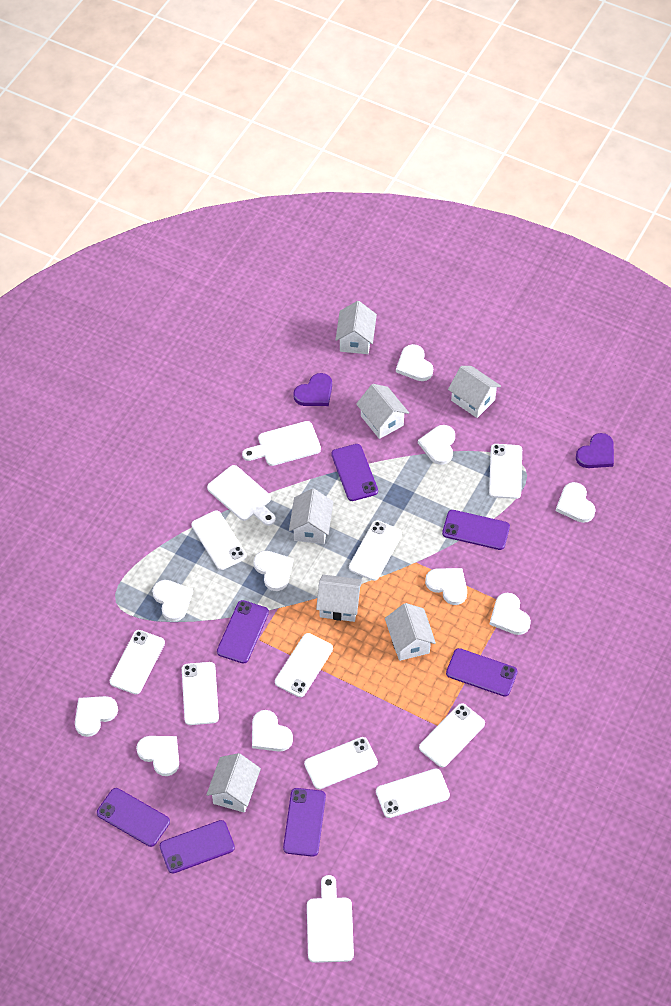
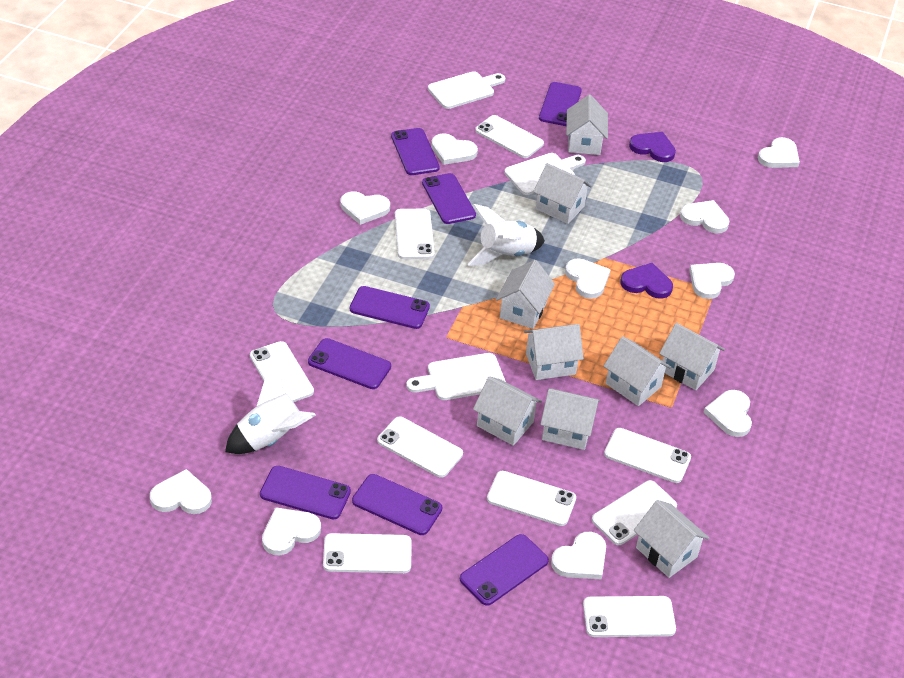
purple phone: 7 -> 8
white house: 7 -> 9
white rocket: 0 -> 2

